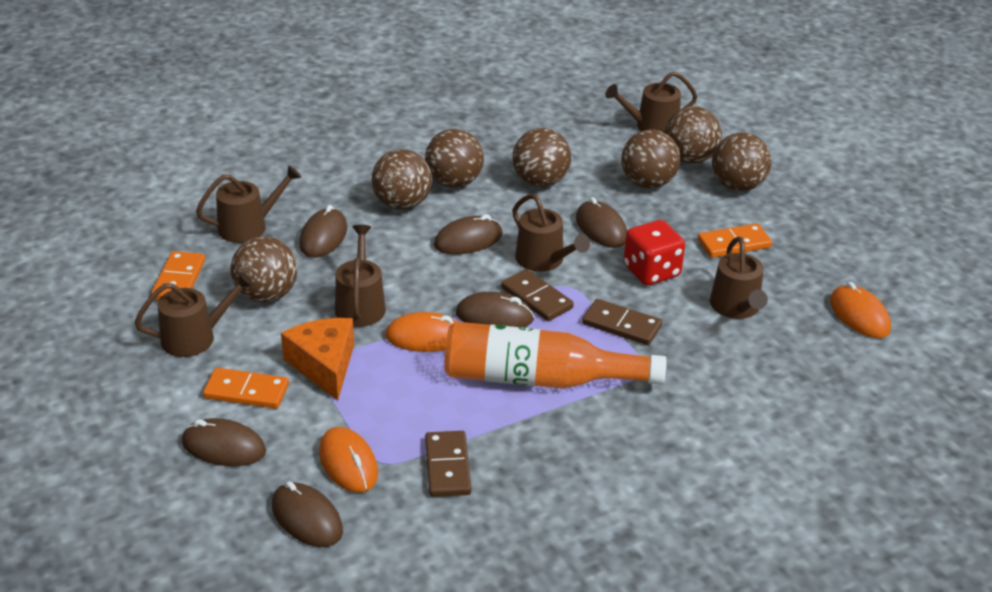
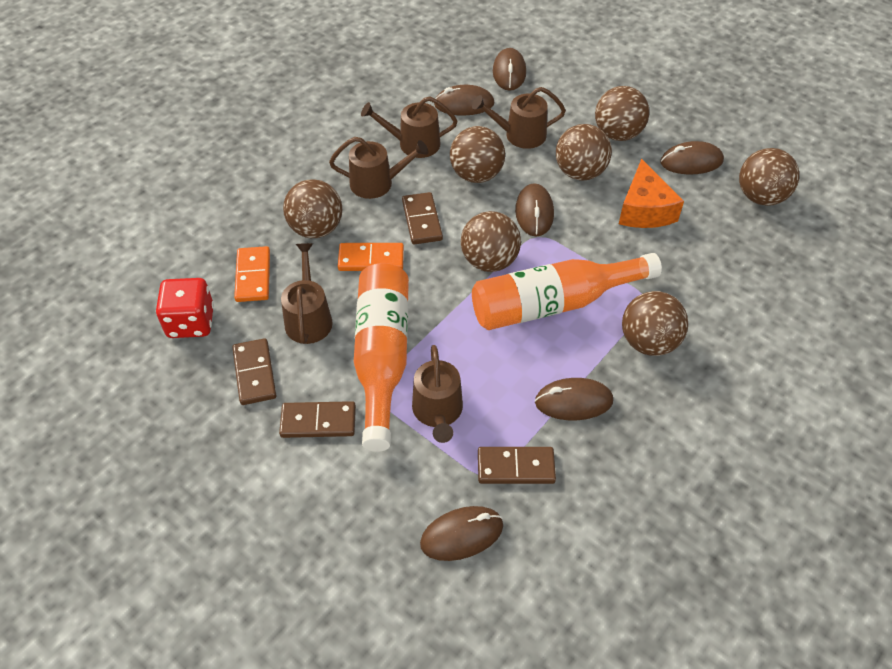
brown domino: 3 -> 4
brown watering can: 6 -> 5
orange bottle: 1 -> 2
orange domino: 3 -> 2
orange mouse: 3 -> 0

